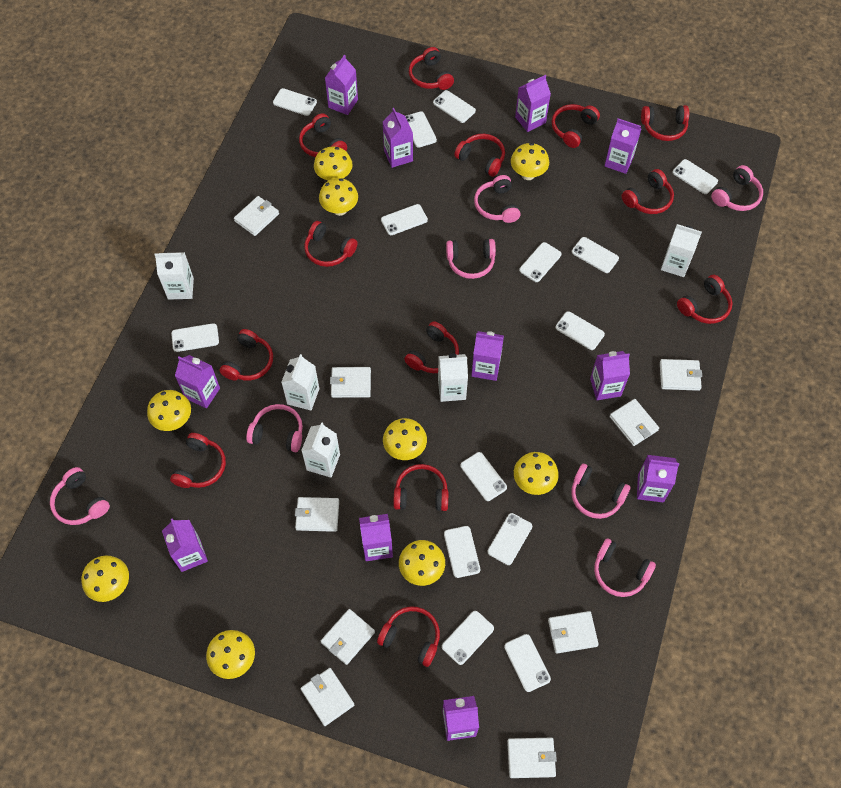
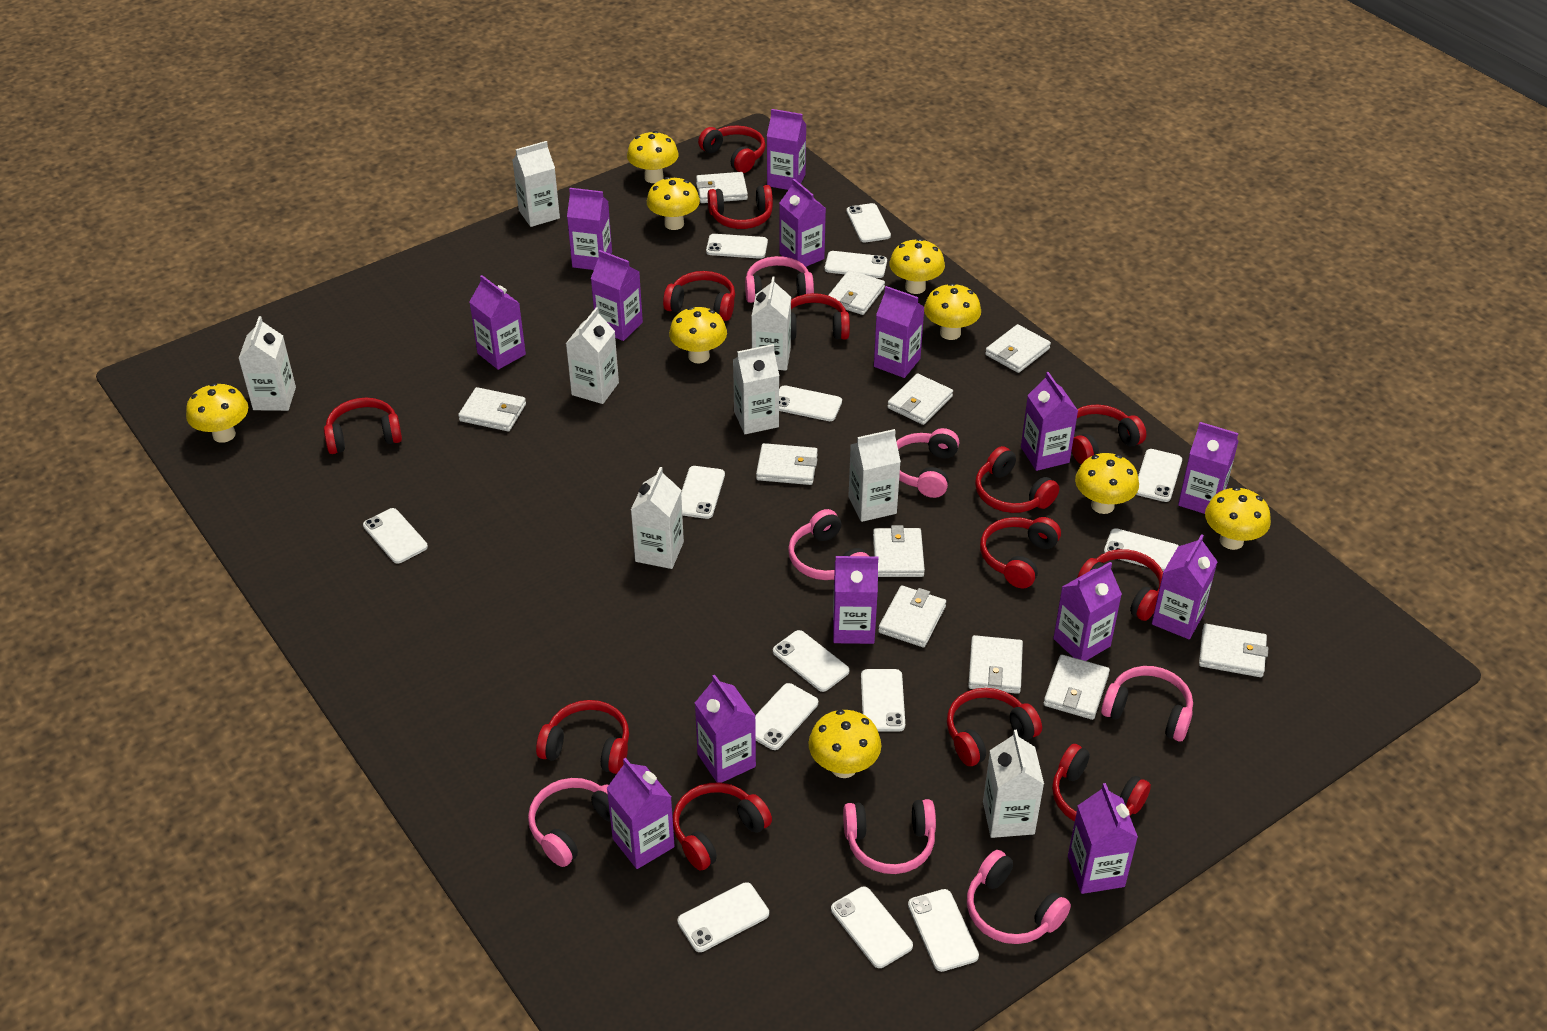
purple carton: 11 -> 14
white carton: 5 -> 8
white wallet: 9 -> 11

